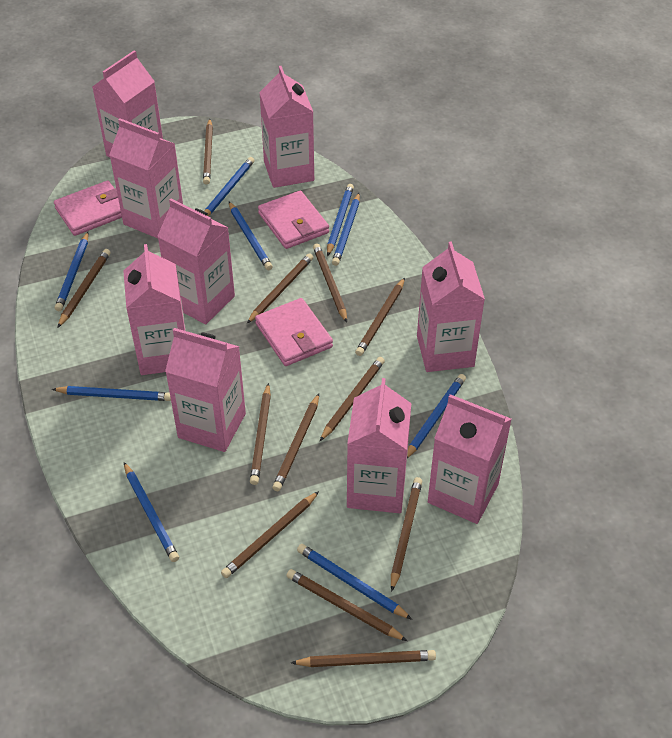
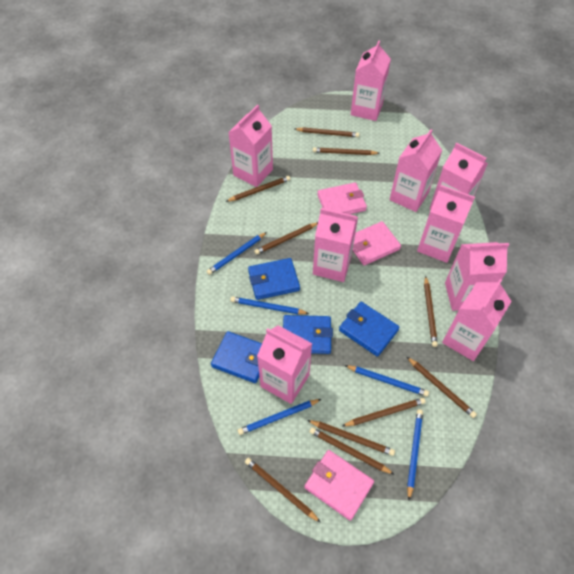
blue pencil: 9 -> 5
blue wallet: 0 -> 4
brown pencil: 12 -> 10

